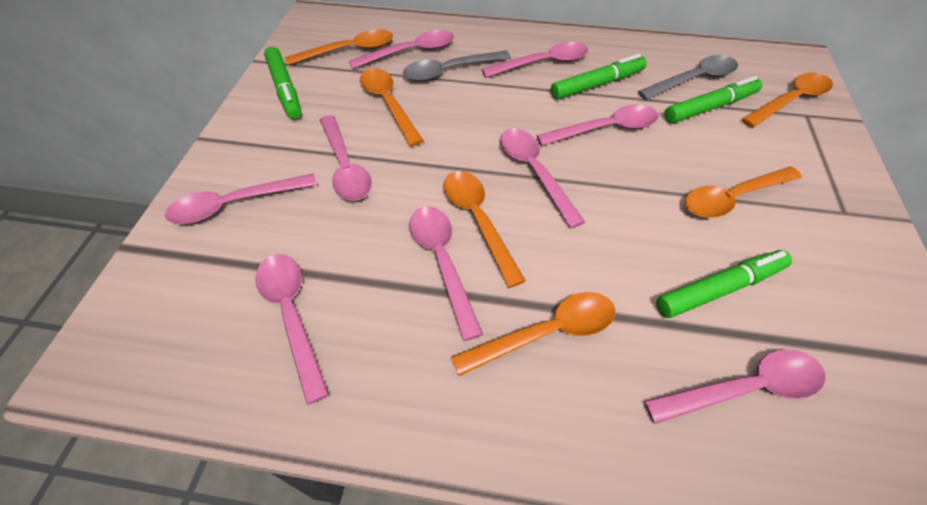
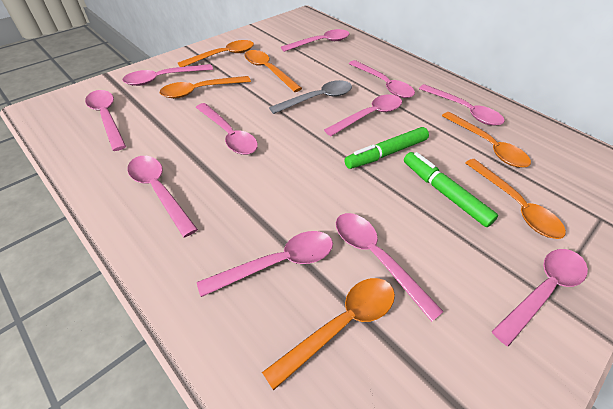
green marker: 4 -> 2
grey spoon: 2 -> 1
pink spoon: 9 -> 11

